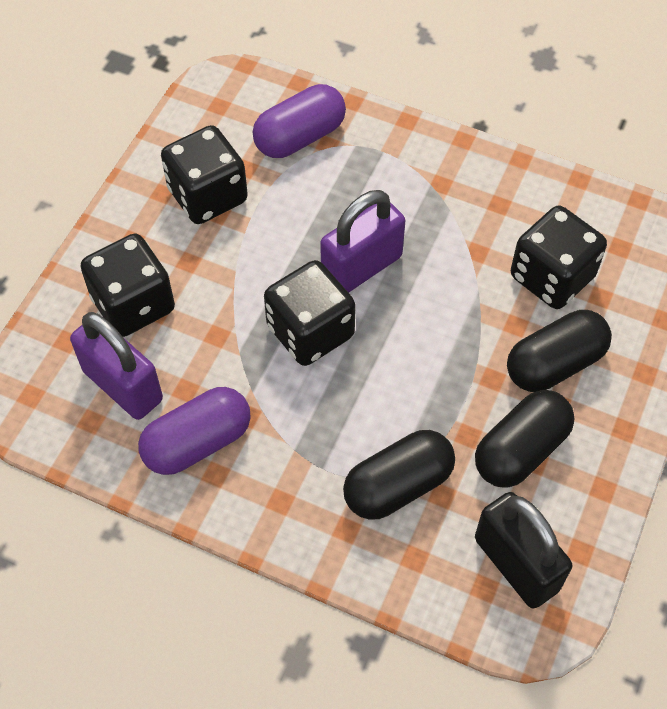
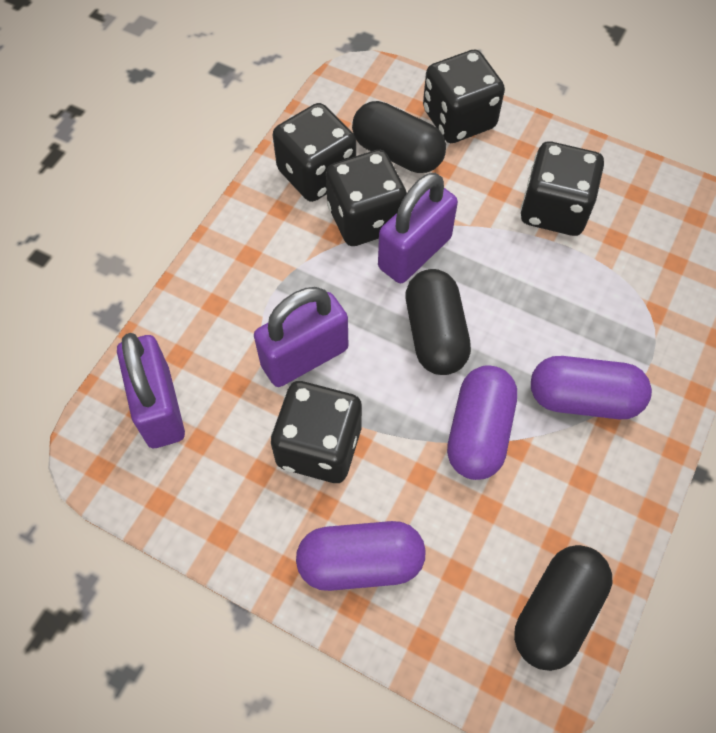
black dice: 4 -> 5
black padlock: 1 -> 0
purple capsule: 2 -> 3
purple padlock: 2 -> 3

